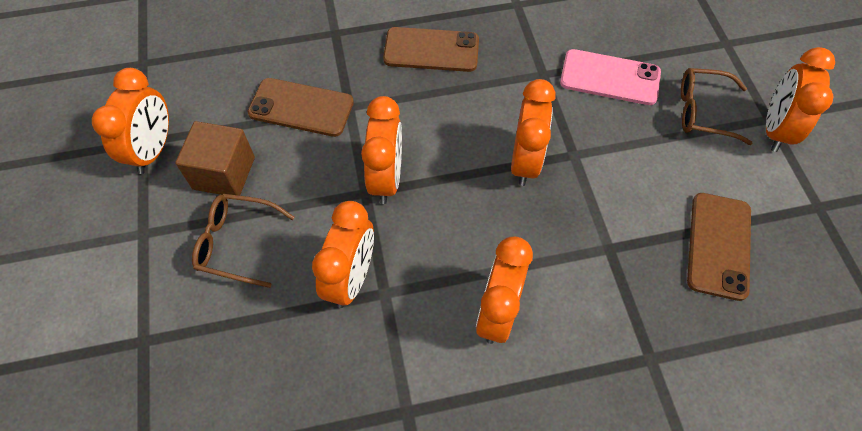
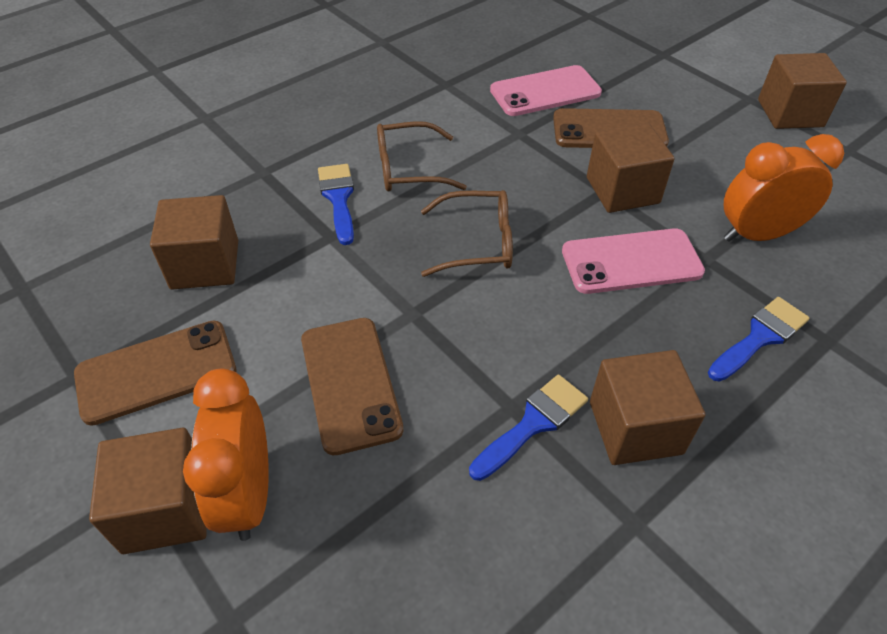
blue brush: 0 -> 3
brown cube: 1 -> 5
orange clock: 6 -> 2
pink phone: 1 -> 2

